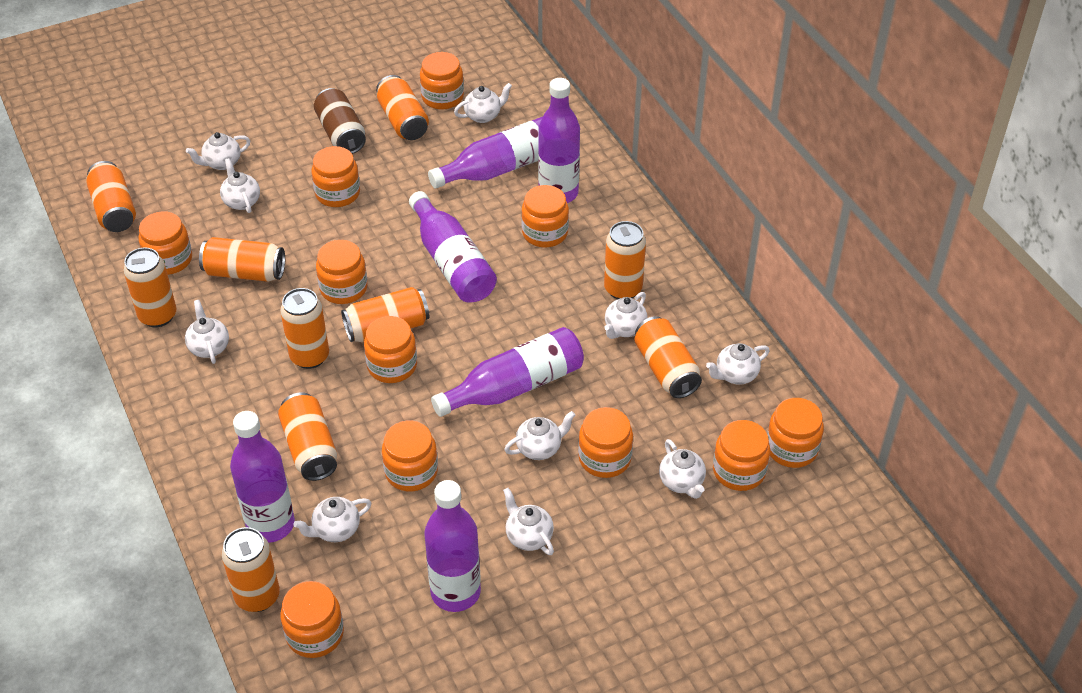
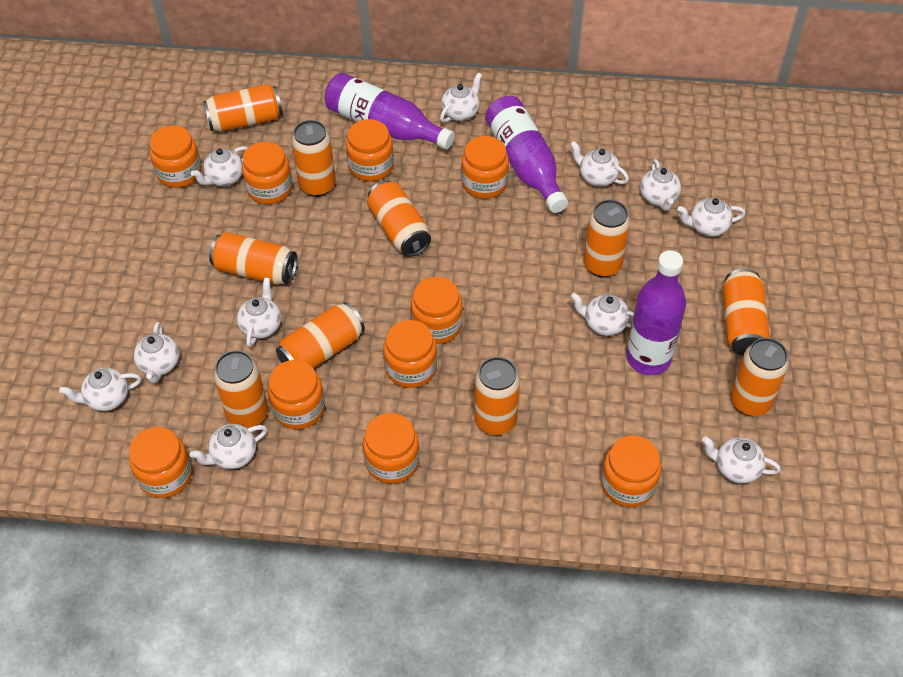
brown can: 1 -> 0
orange jar: 11 -> 10
purple bottle: 6 -> 3
white teapot: 10 -> 11

